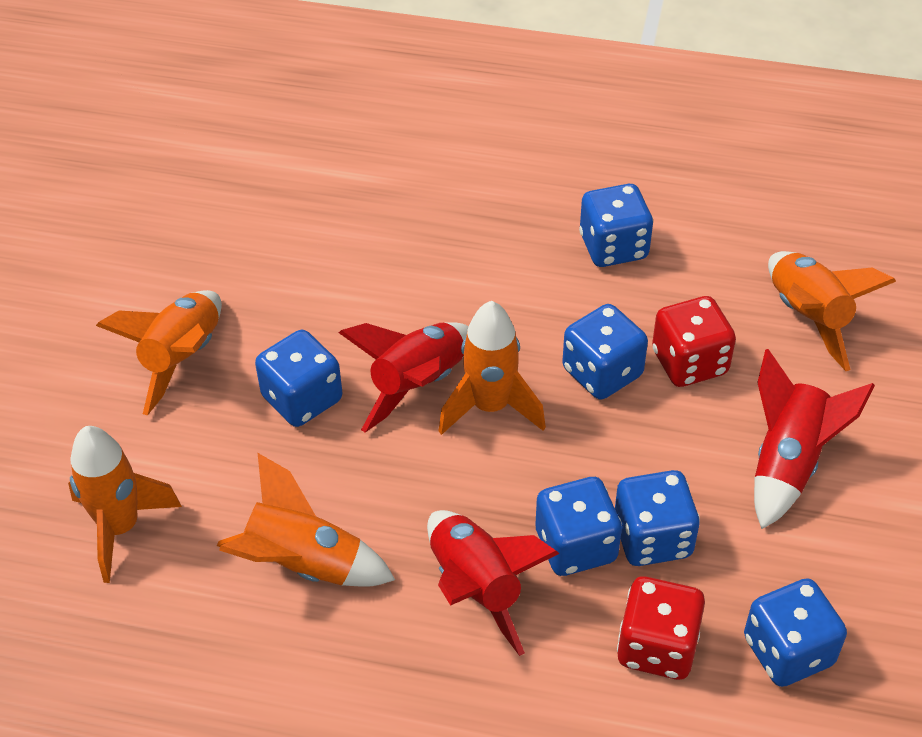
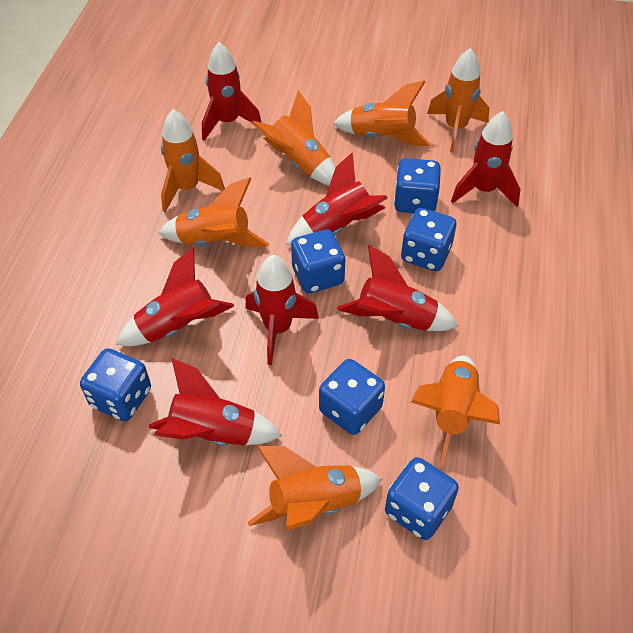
orange rocket: 5 -> 7
red dice: 2 -> 0
red rocket: 3 -> 7

